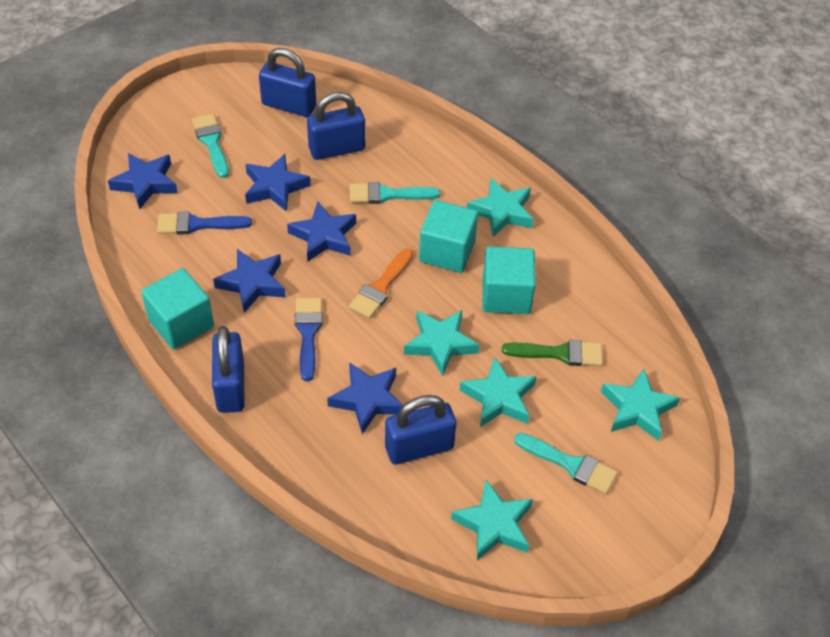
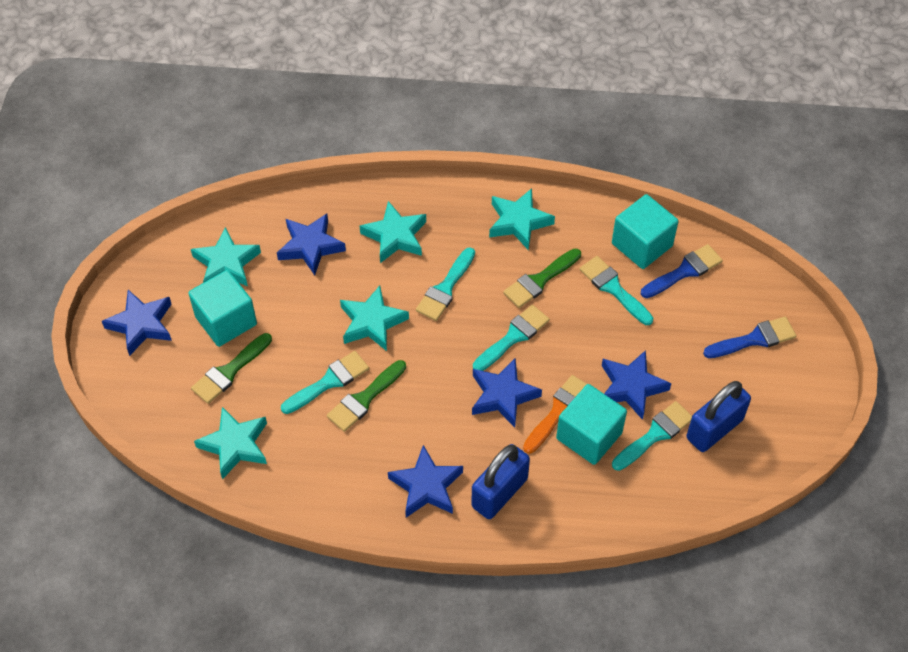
blue padlock: 4 -> 2
green brush: 1 -> 3
turquoise brush: 3 -> 5

